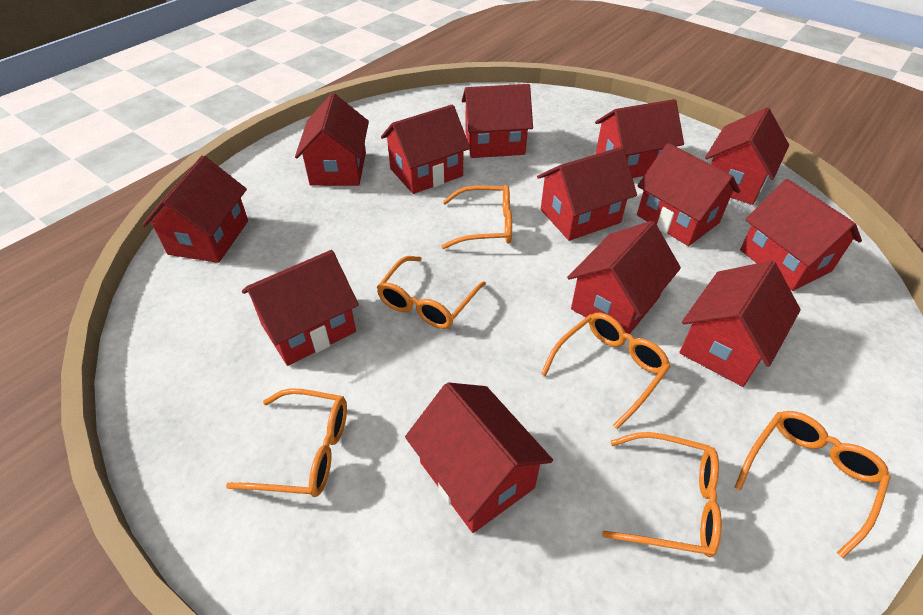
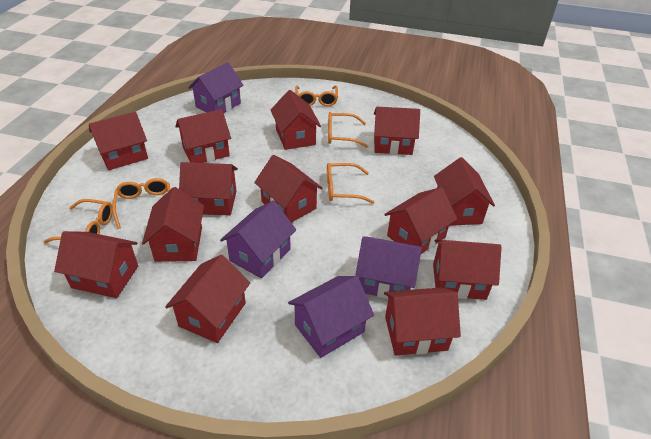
orange glasses: 6 -> 5
purple house: 0 -> 4

